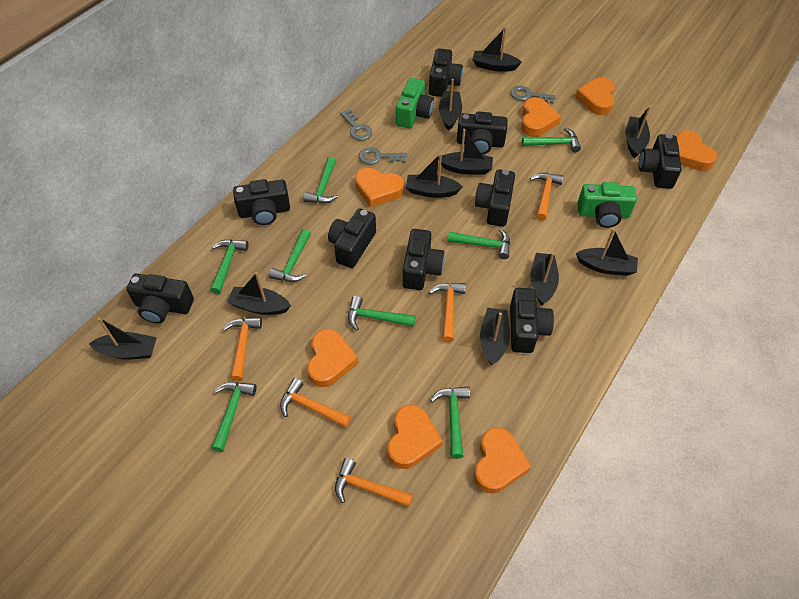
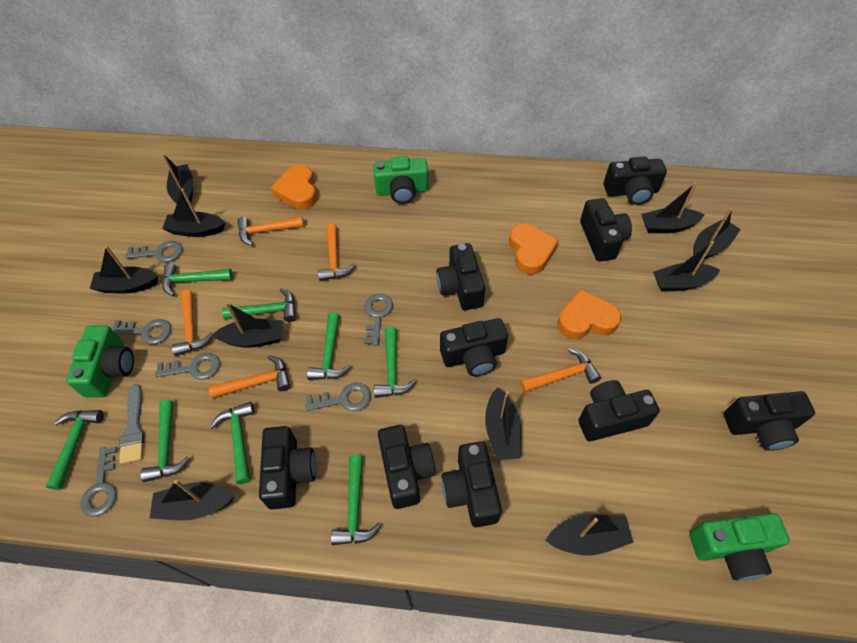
green camera: 2 -> 3
grey brush: 0 -> 1
grey key: 3 -> 6
orange heart: 7 -> 3

